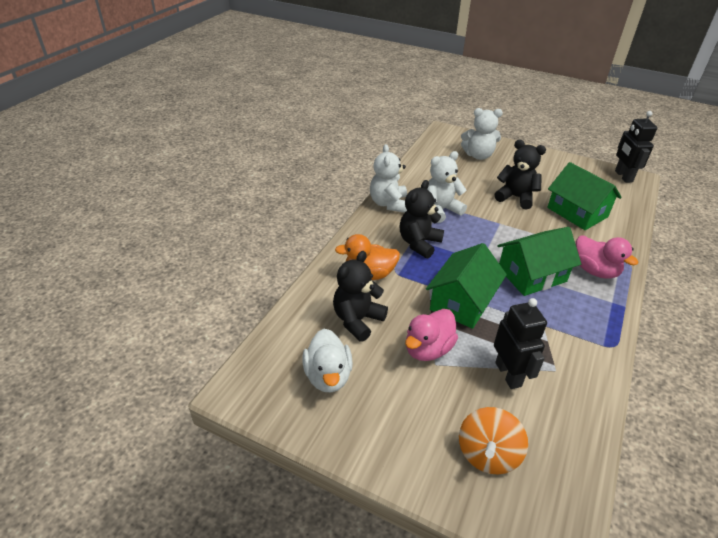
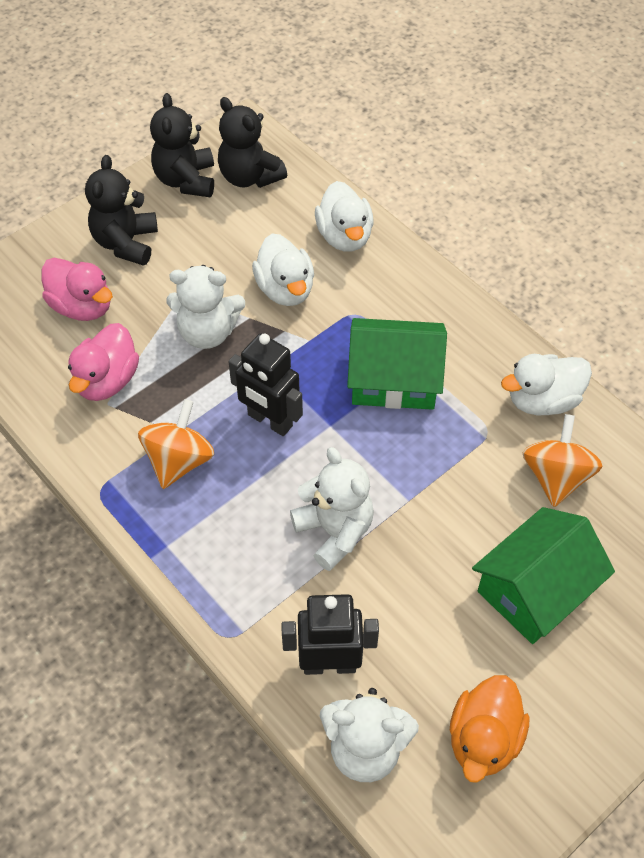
green house: 3 -> 2
orange spinning top: 1 -> 2
white duck: 1 -> 3

